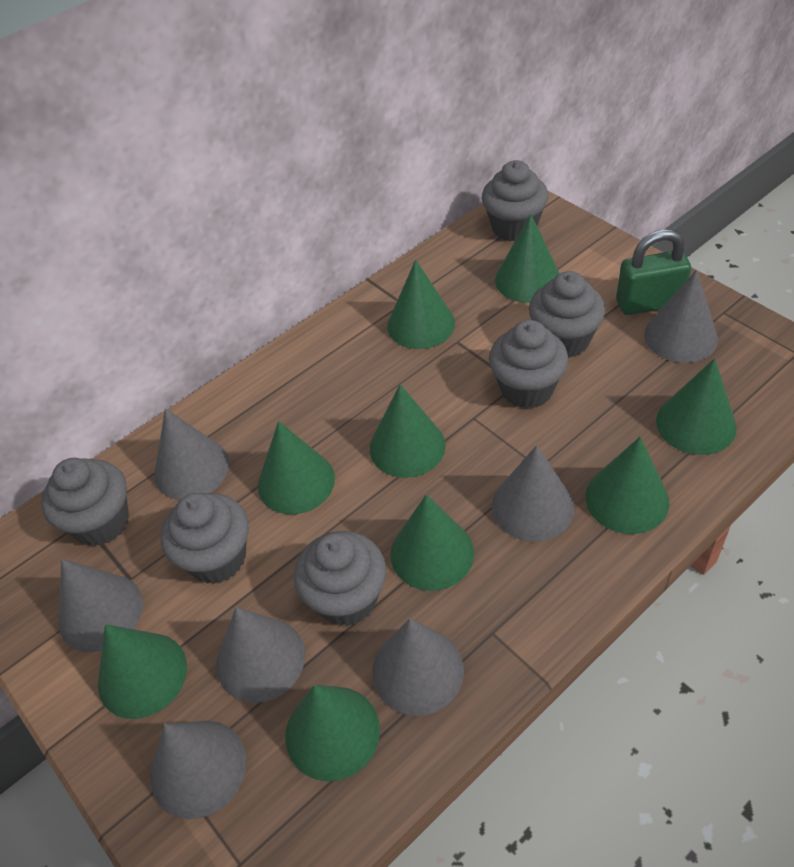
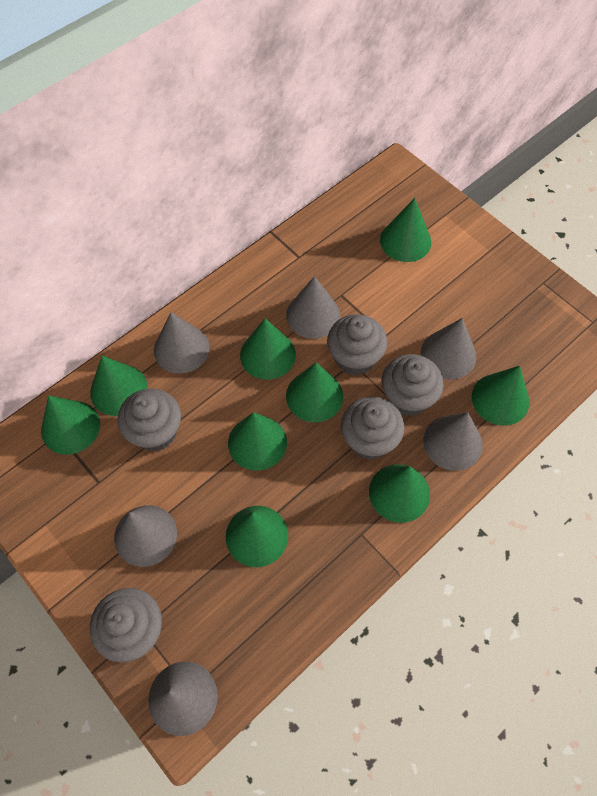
green padlock: 1 -> 0
grey cone: 7 -> 6
grey cupcake: 6 -> 5

